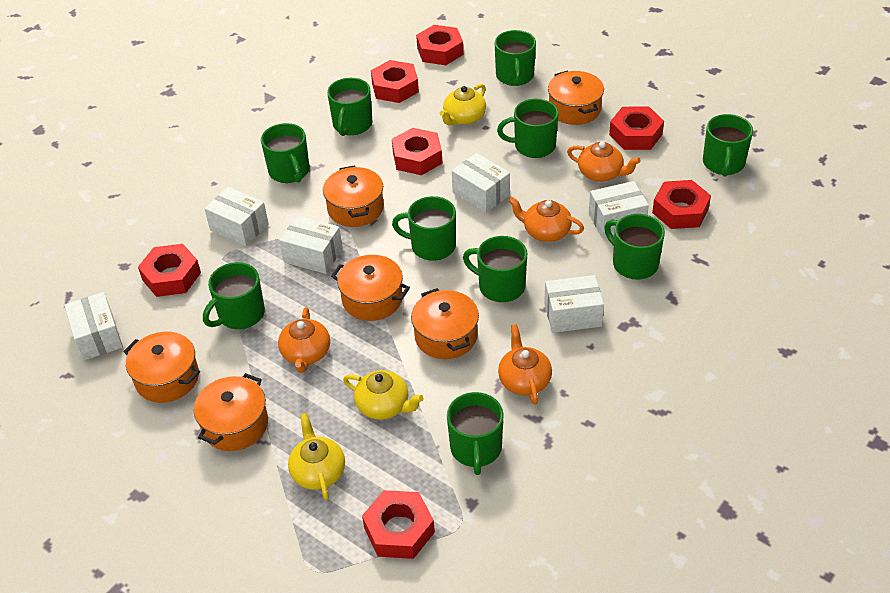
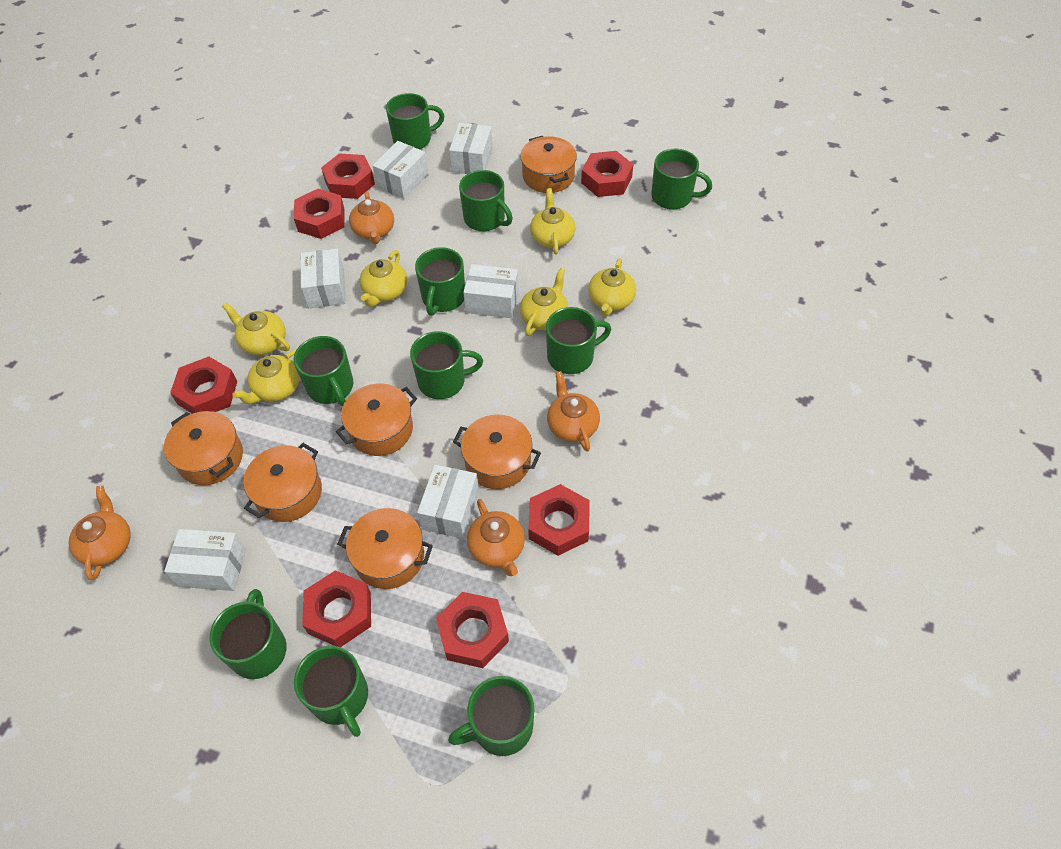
yellow teapot: 3 -> 6

